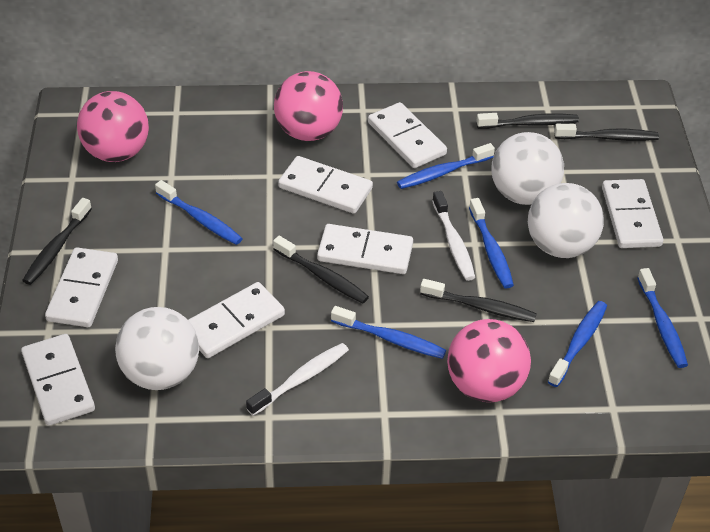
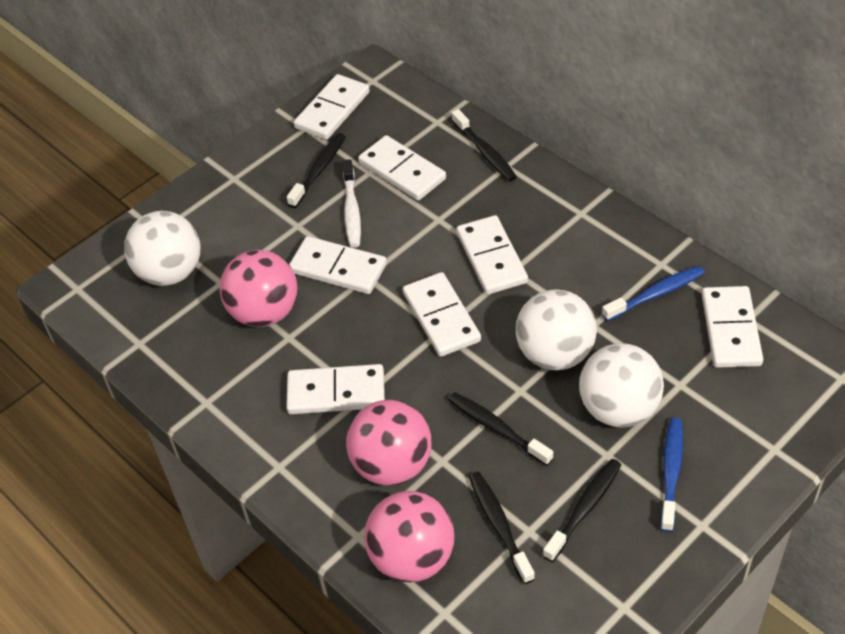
blue toothbrush: 6 -> 2
white toothbrush: 2 -> 1

